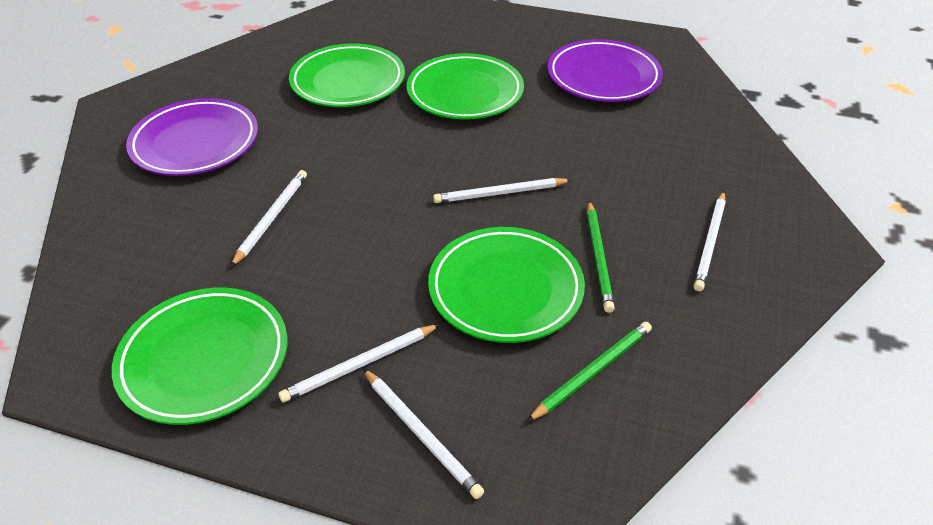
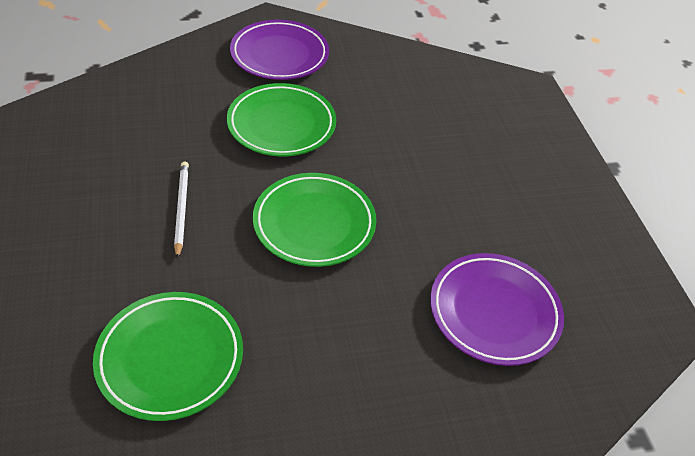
green pencil: 2 -> 0
green plate: 4 -> 3
white pencil: 5 -> 1

